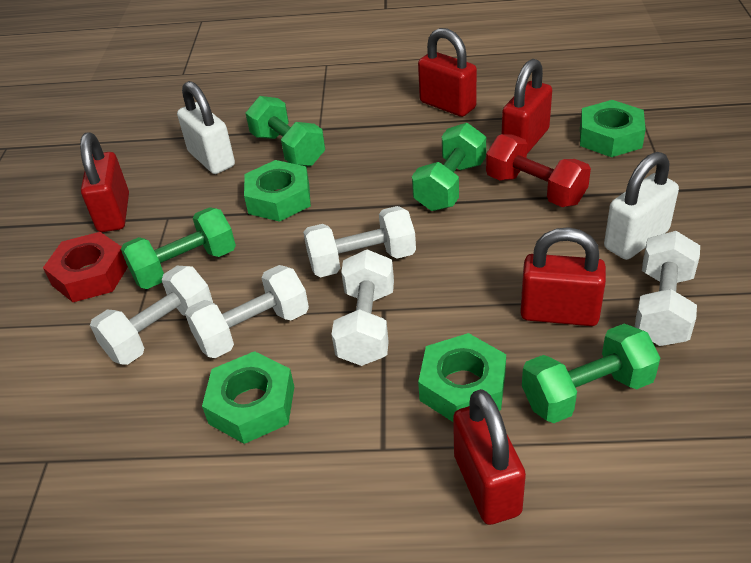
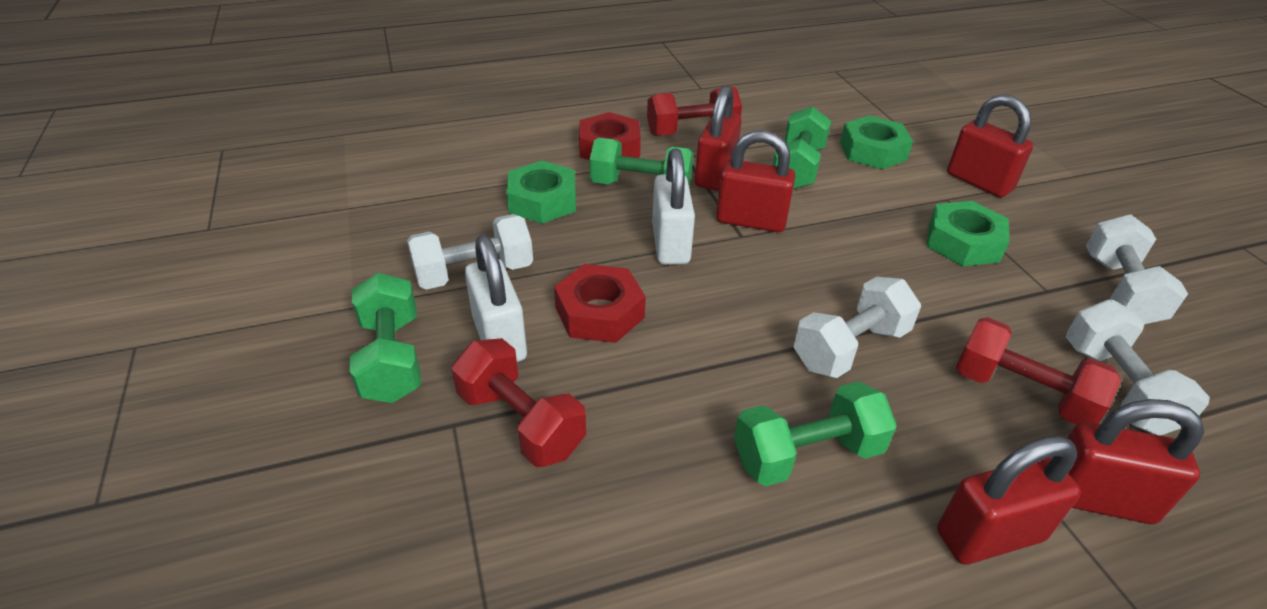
green nut: 4 -> 3
red dumbbell: 1 -> 3
red nut: 1 -> 2
white dumbbell: 5 -> 4

